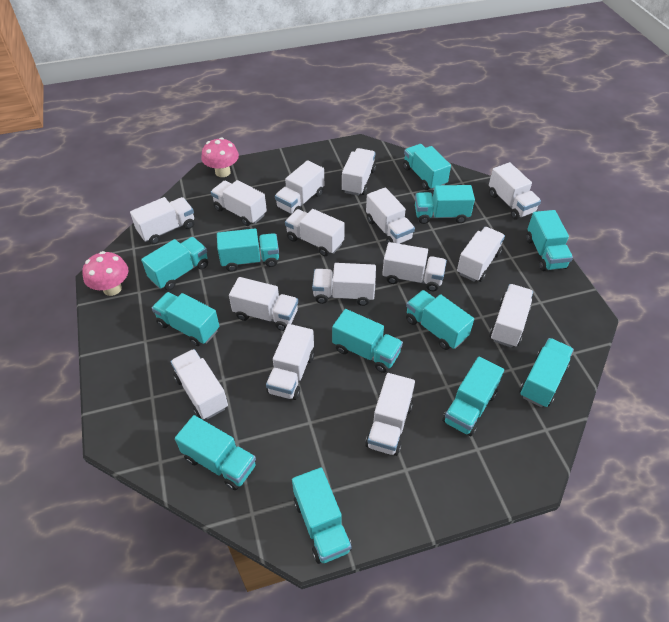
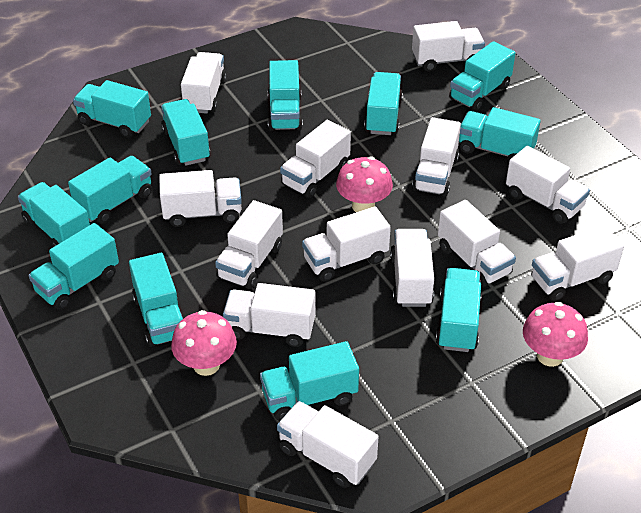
pink mushroom: 2 -> 3
white truck: 15 -> 13

